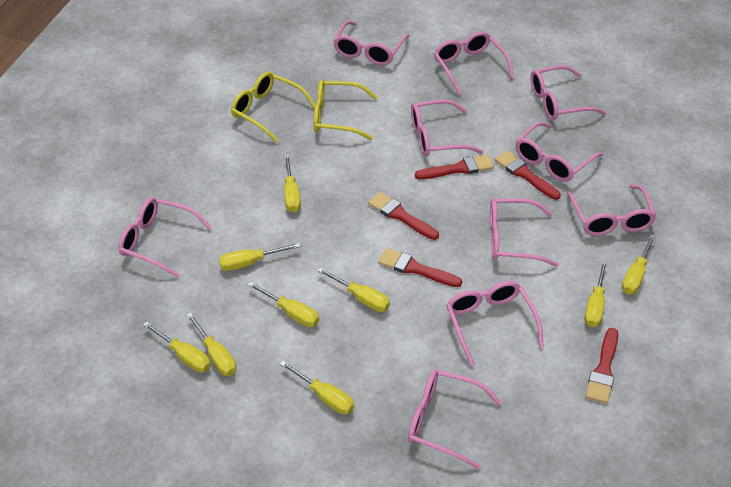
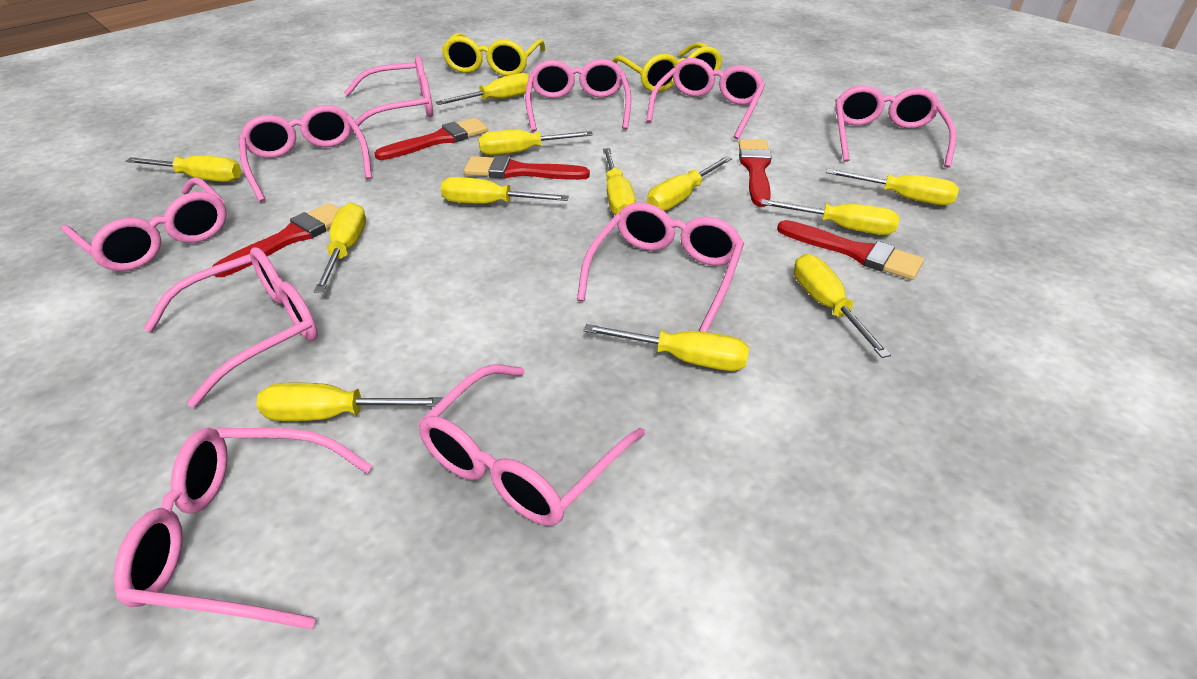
yellow screwdriver: 9 -> 12

